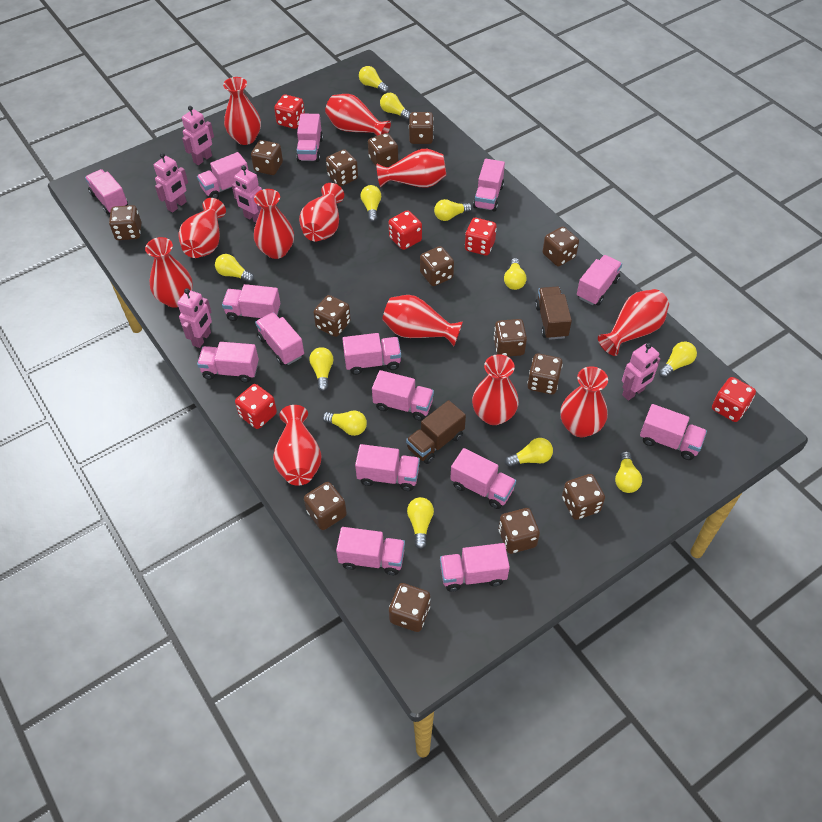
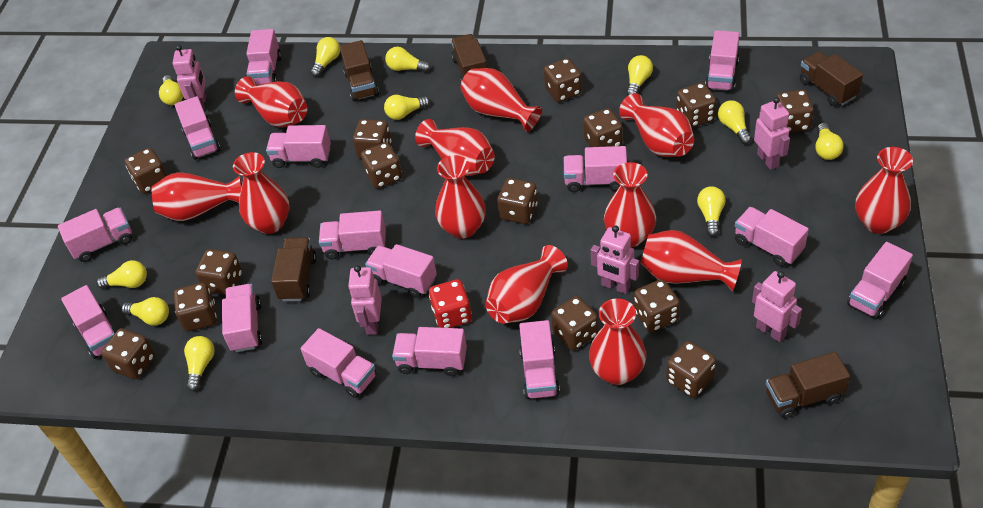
brown truck: 2 -> 5
red dice: 5 -> 1
yellow light bulb: 12 -> 11

